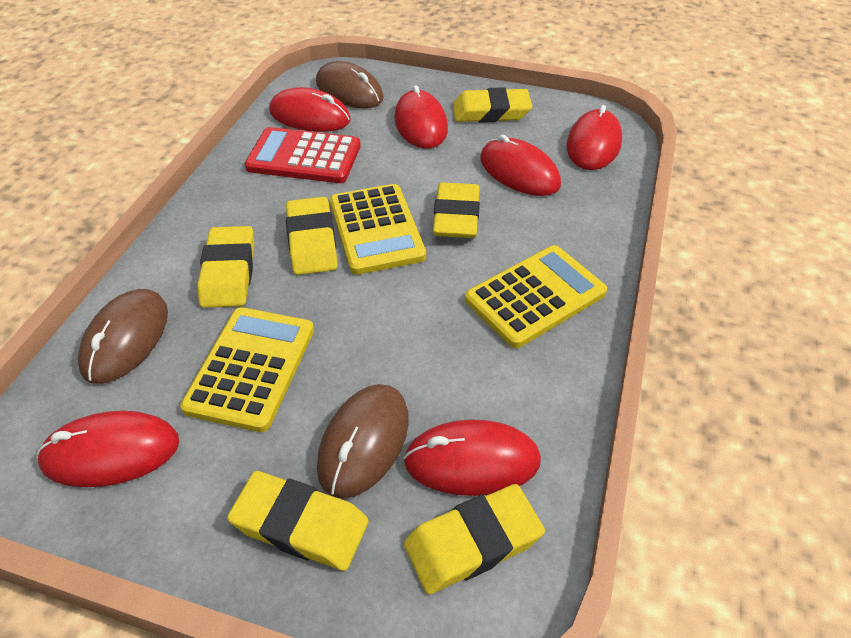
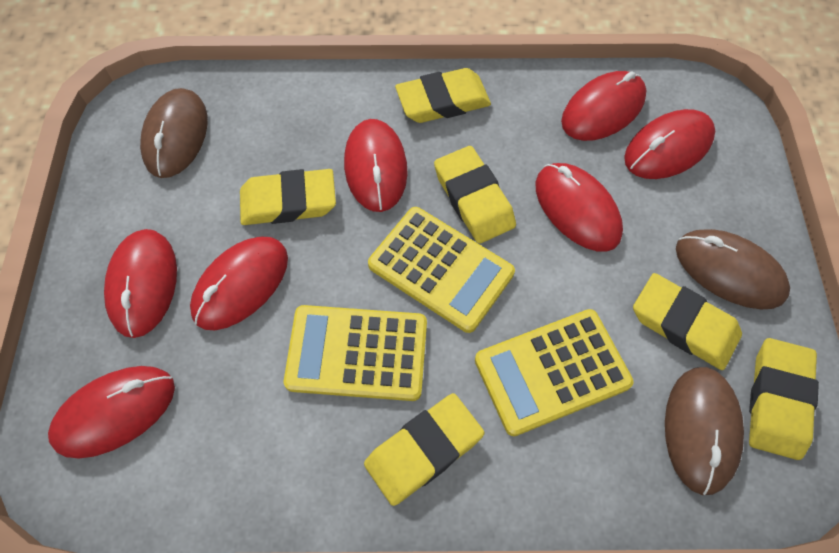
red calculator: 1 -> 0
red mouse: 6 -> 7

